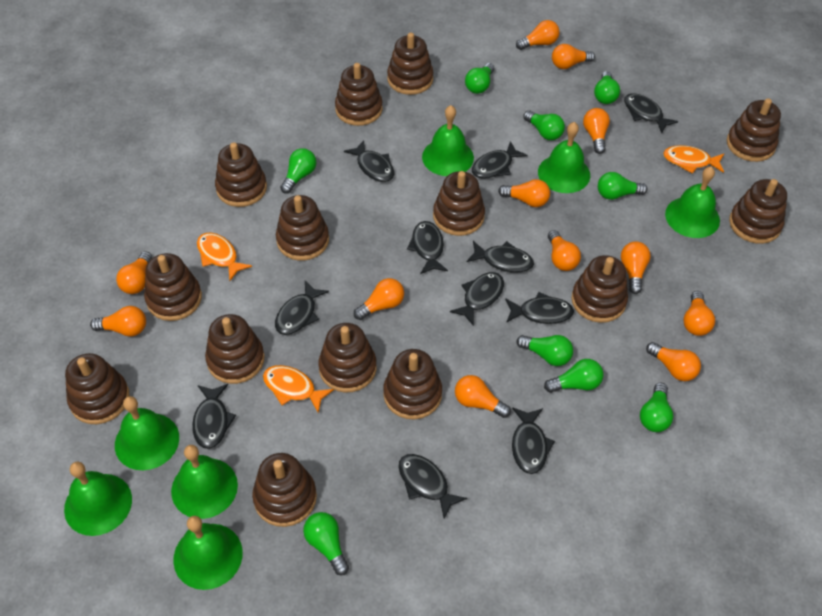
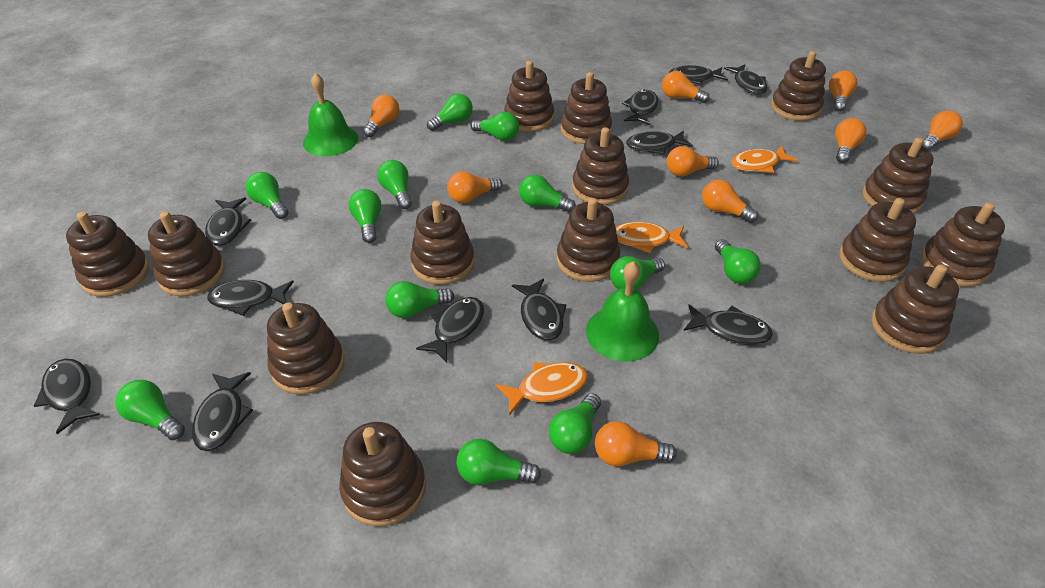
green bell: 7 -> 2
green light bulb: 9 -> 12
orange light bulb: 12 -> 9

